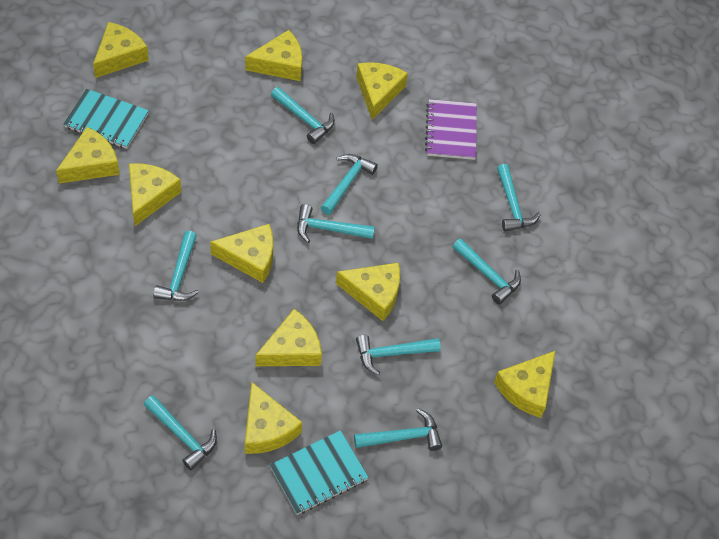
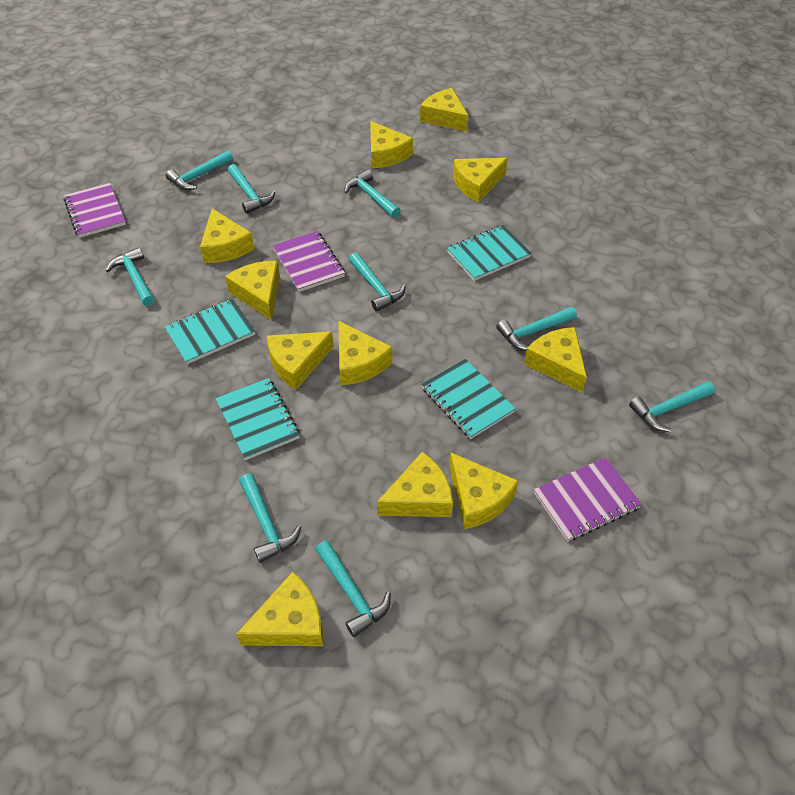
purple notebook: 1 -> 3
turquoise notebook: 2 -> 4
yellow cheese: 10 -> 11

